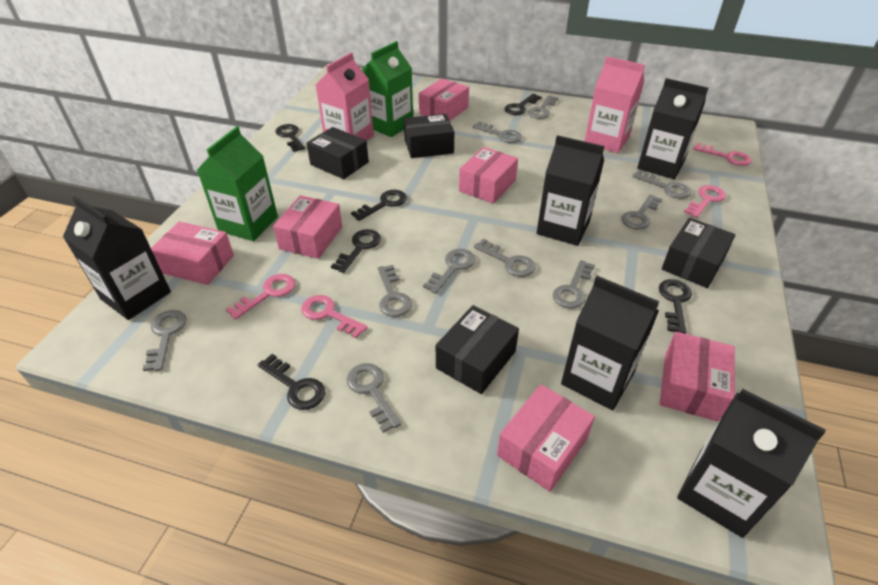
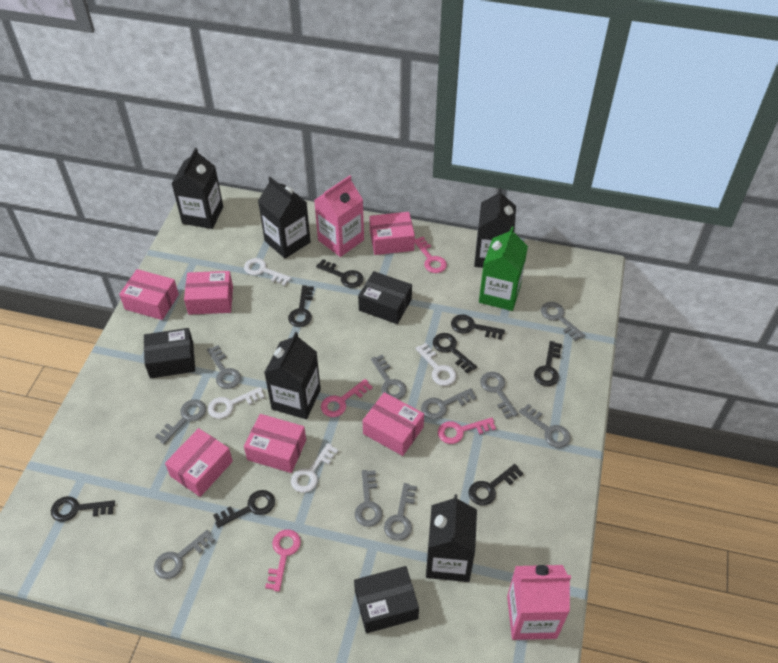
black box: 4 -> 3
black key: 6 -> 8
green carton: 2 -> 1
white key: 0 -> 4

